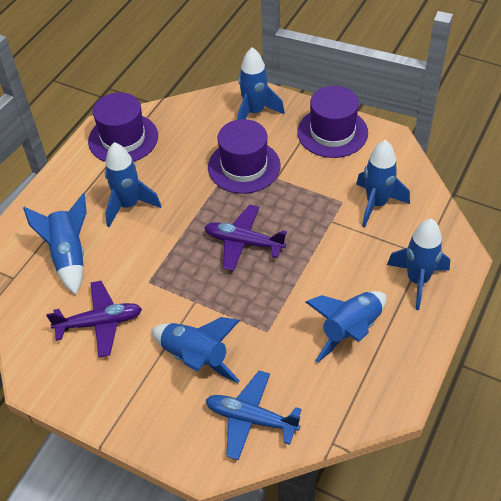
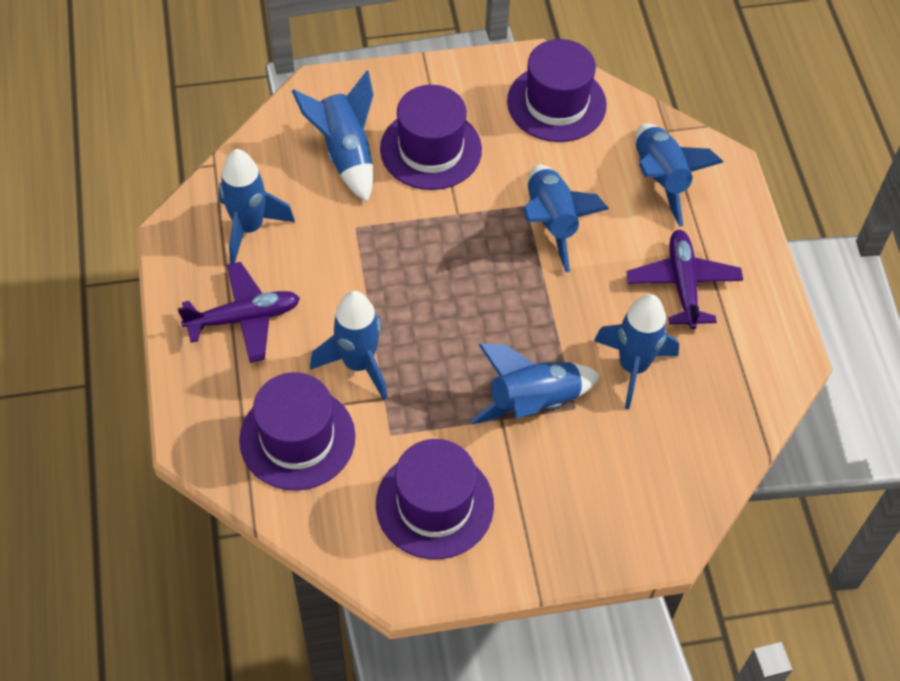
blue plane: 1 -> 0
purple hat: 3 -> 4

